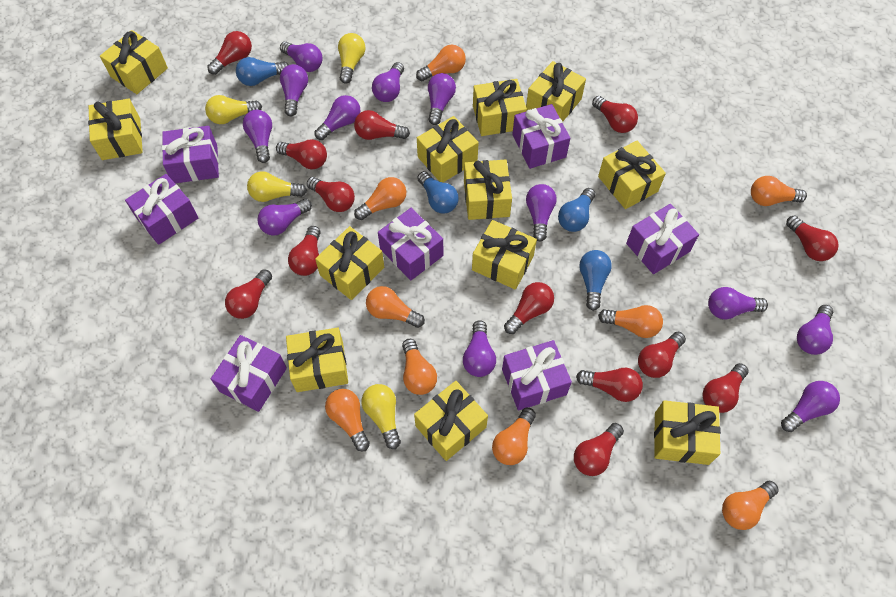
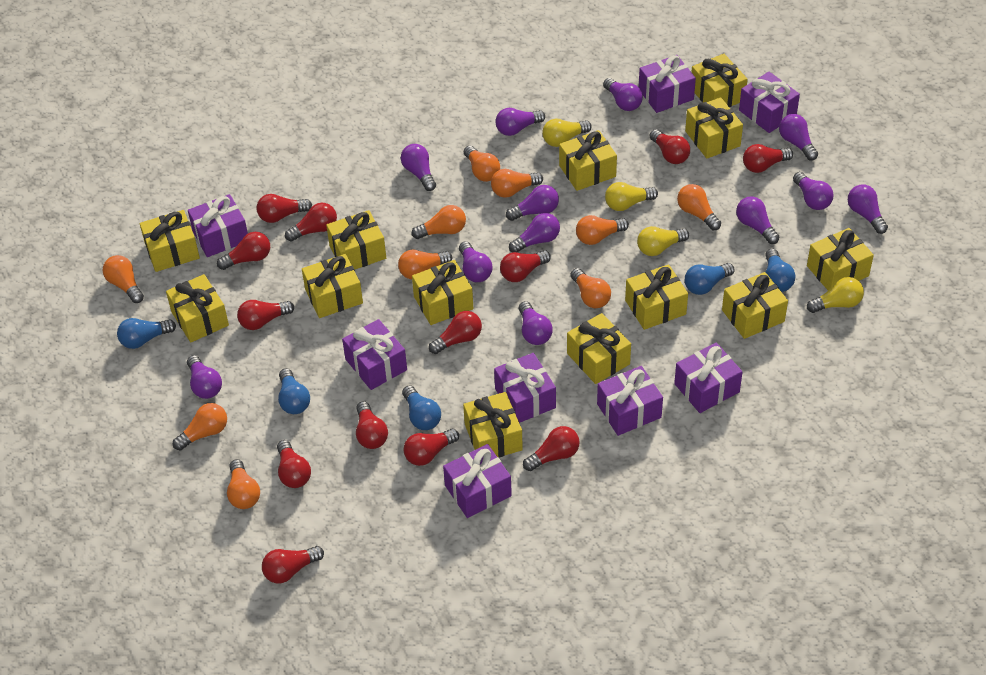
blue light bulb: 4 -> 5
orange light bulb: 9 -> 10
purple gift: 7 -> 8
yellow gift: 12 -> 13

